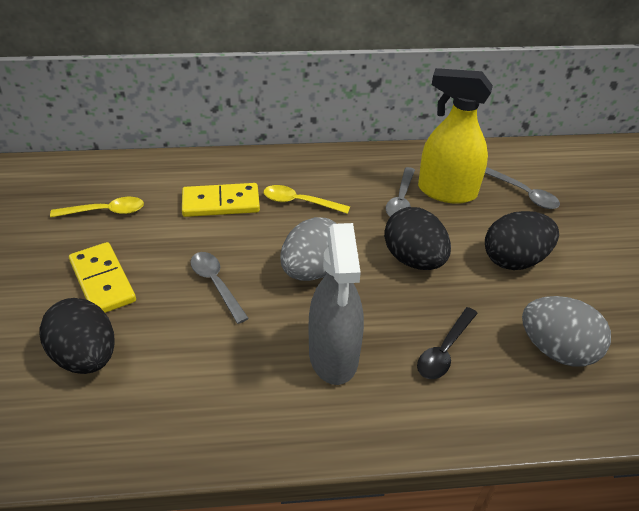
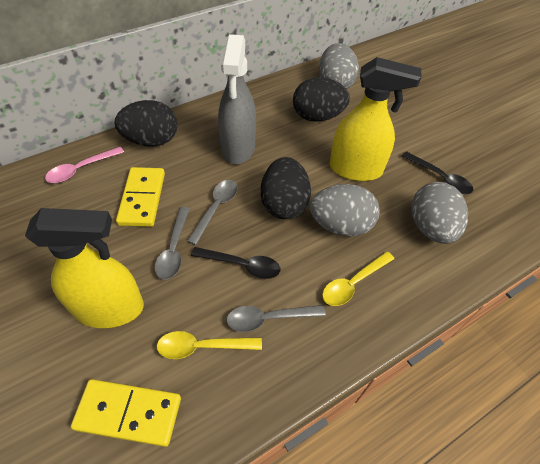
black spoon: 1 -> 2
grey egg: 2 -> 3
pink spoon: 0 -> 1
yellow spray bottle: 1 -> 2

